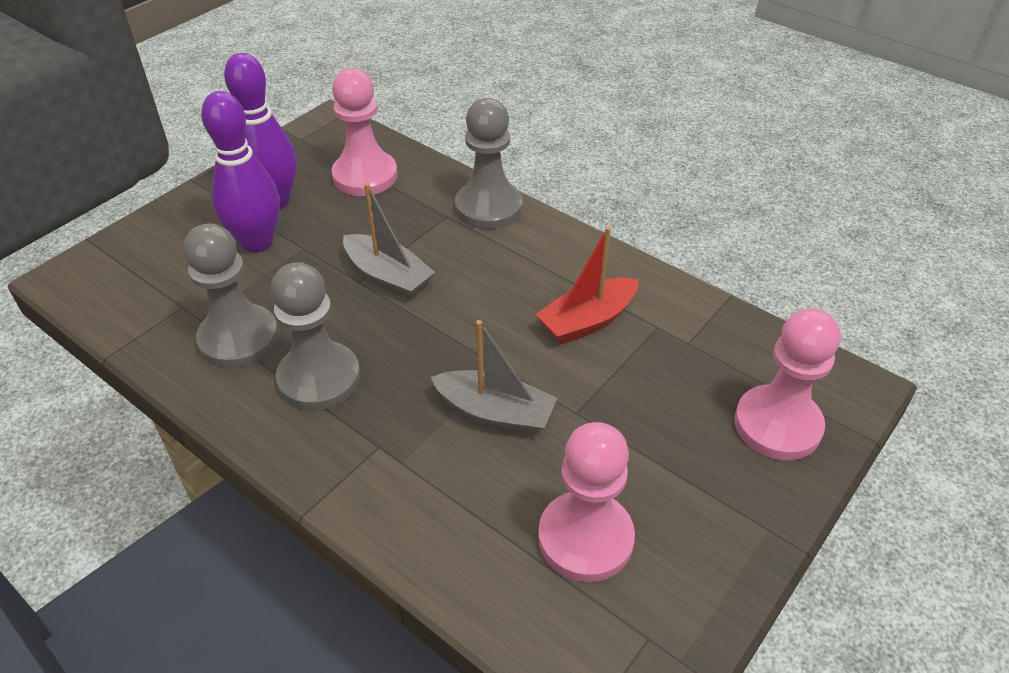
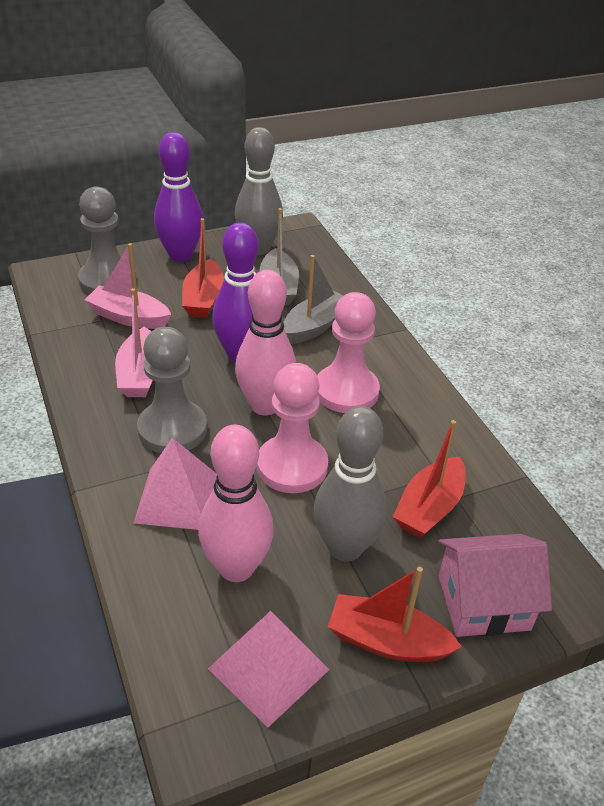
grey bowling pin: 0 -> 2
grey pawn: 3 -> 2
pink boat: 0 -> 2
pink bowling pin: 0 -> 2
pink house: 0 -> 1
pink pawn: 3 -> 2
pink pyramid: 0 -> 2
red boat: 1 -> 3

